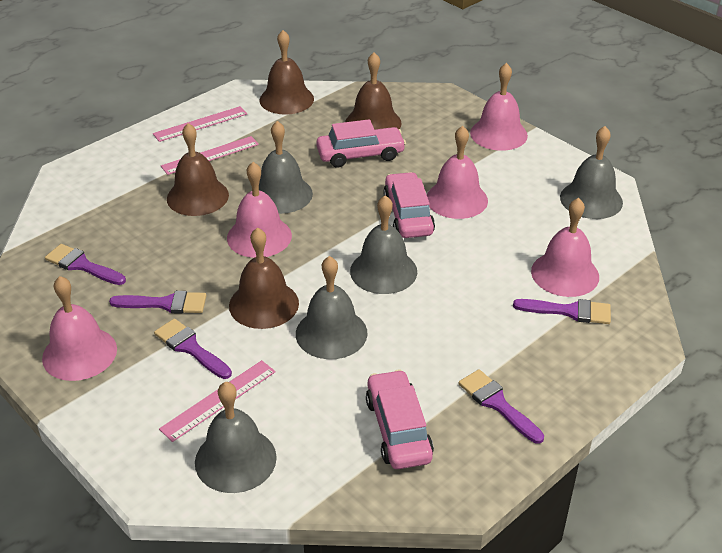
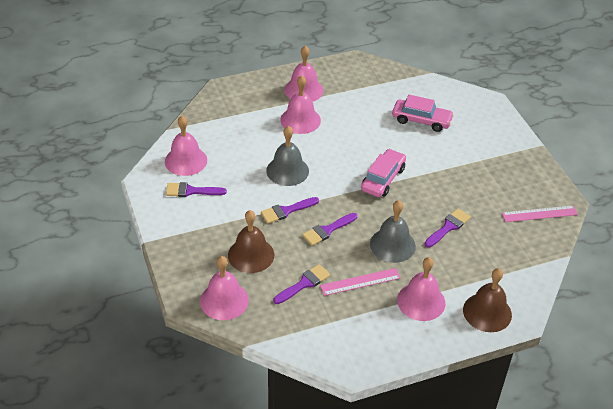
brown bell: 4 -> 2
grey bell: 5 -> 2
pink car: 3 -> 2
pink ruler: 3 -> 2

